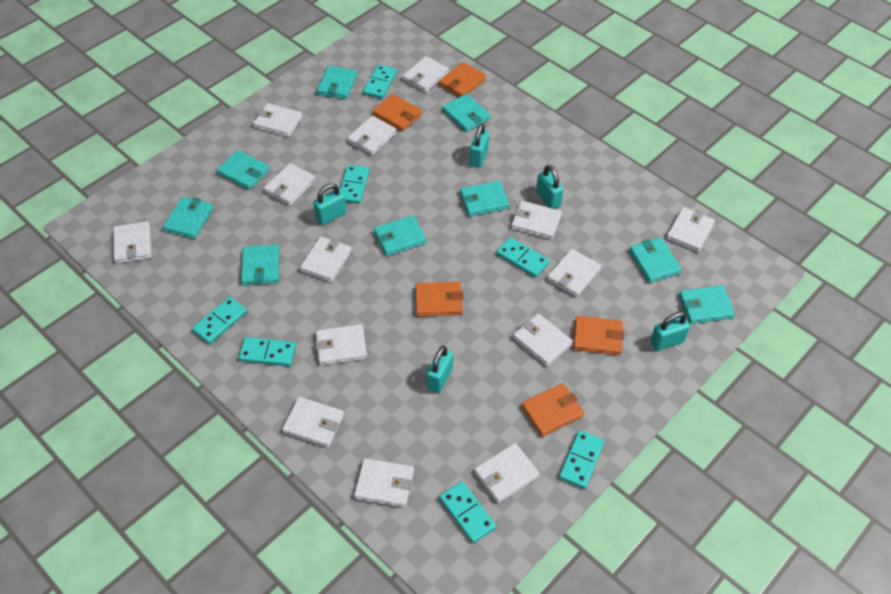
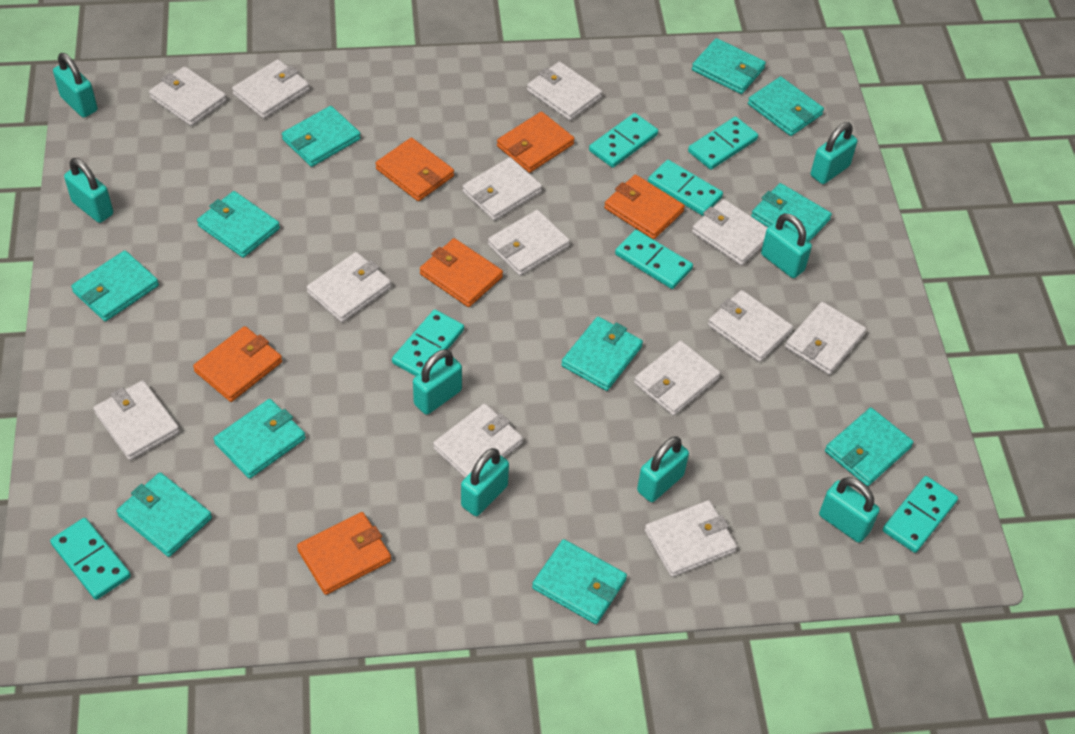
orange wallet: 5 -> 6
turquoise padlock: 5 -> 8
turquoise wallet: 9 -> 11
white wallet: 14 -> 13

